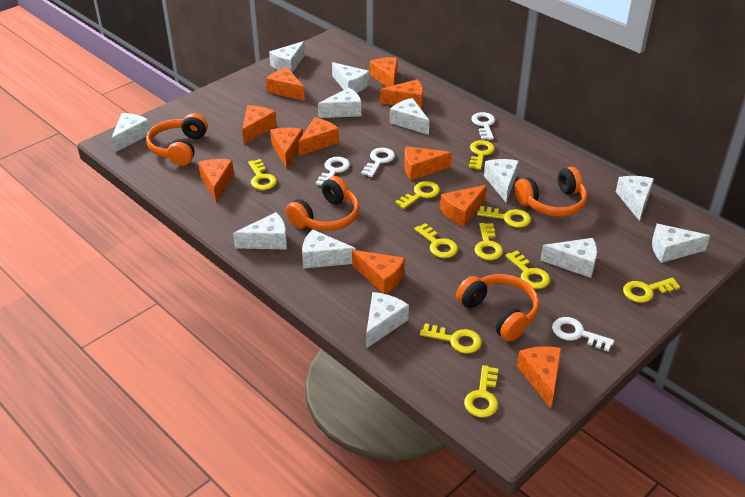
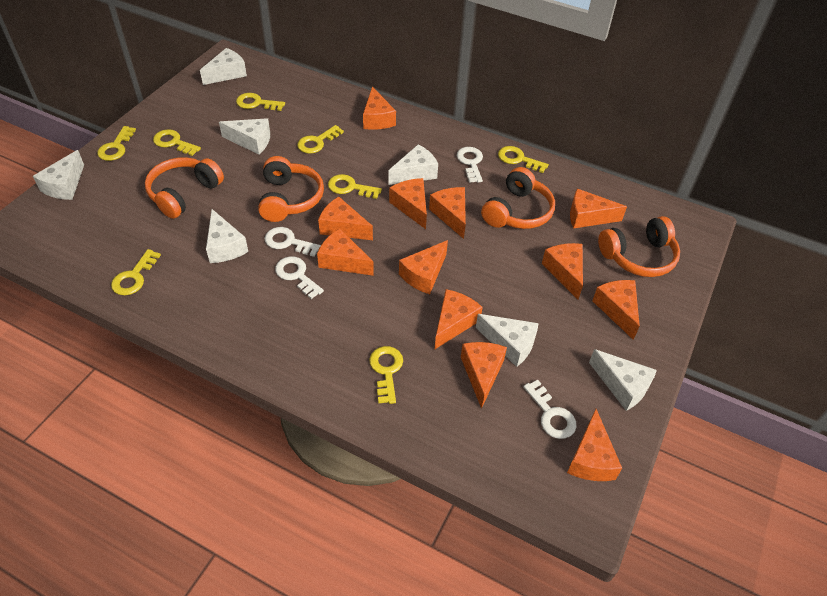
orange cheese: 11 -> 12
white cheese: 12 -> 7
yellow key: 10 -> 8

